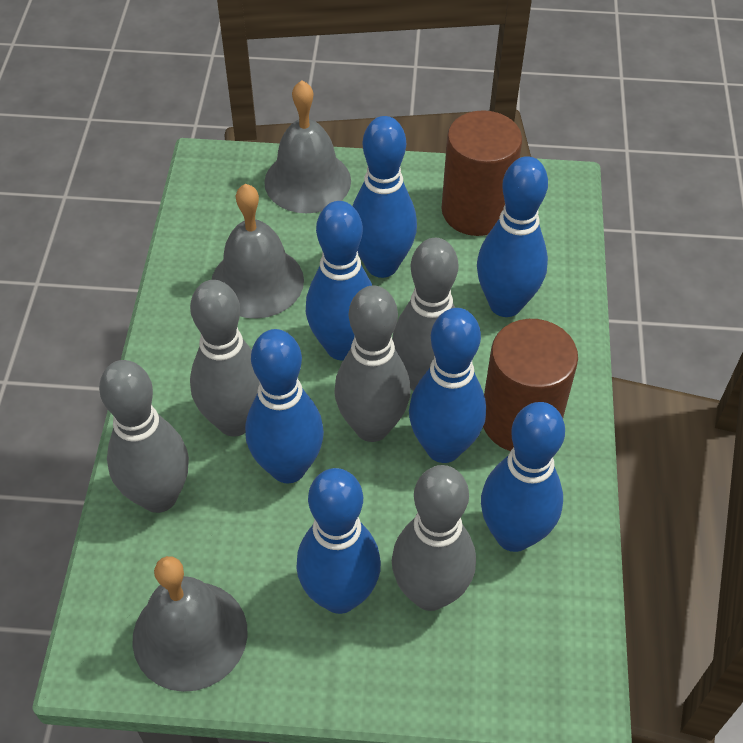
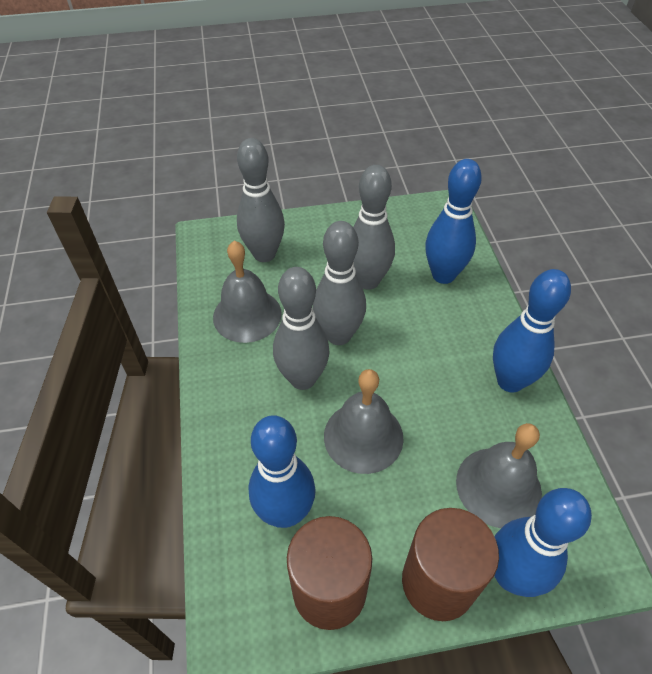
blue bowling pin: 7 -> 4
grey bowling pin: 5 -> 4

